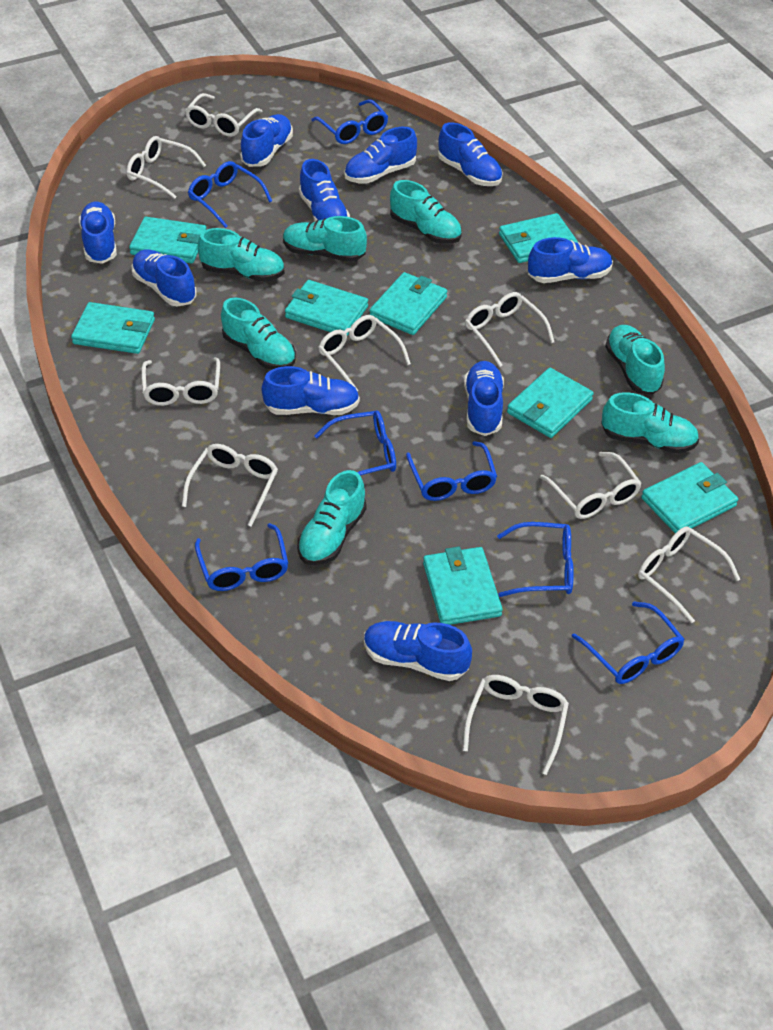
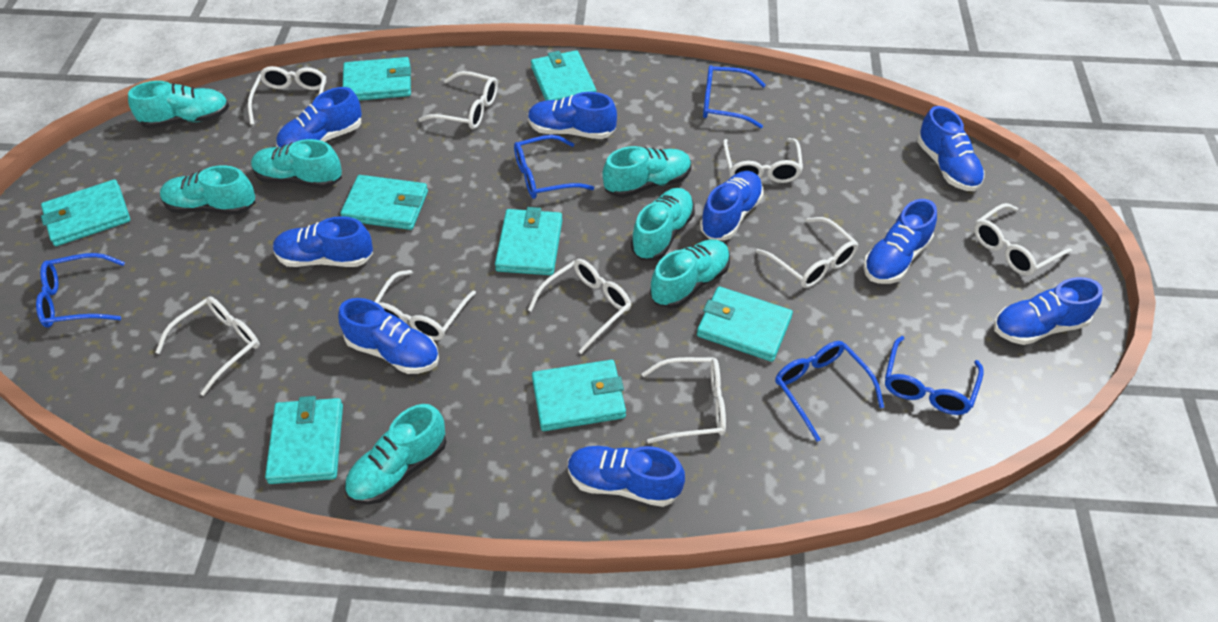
blue glasses: 7 -> 5
blue shoe: 10 -> 9

